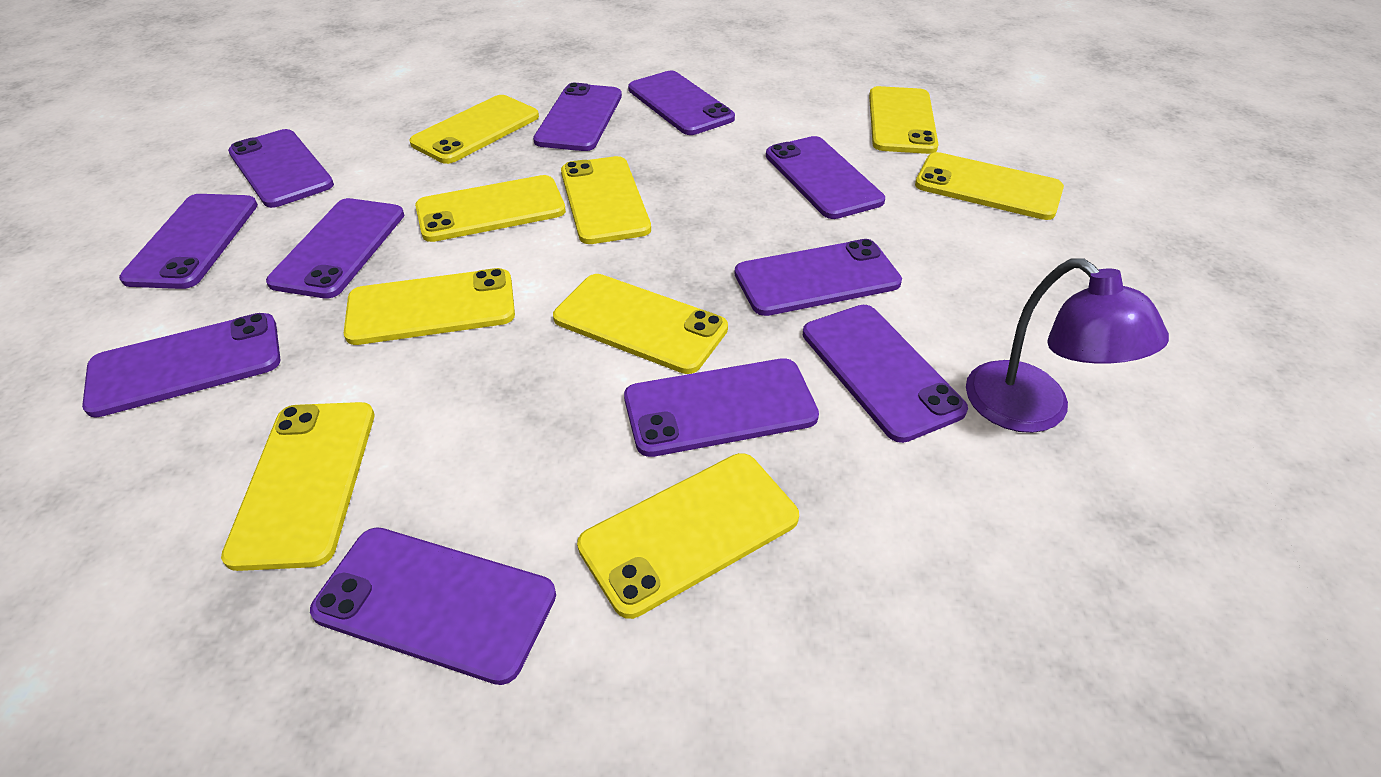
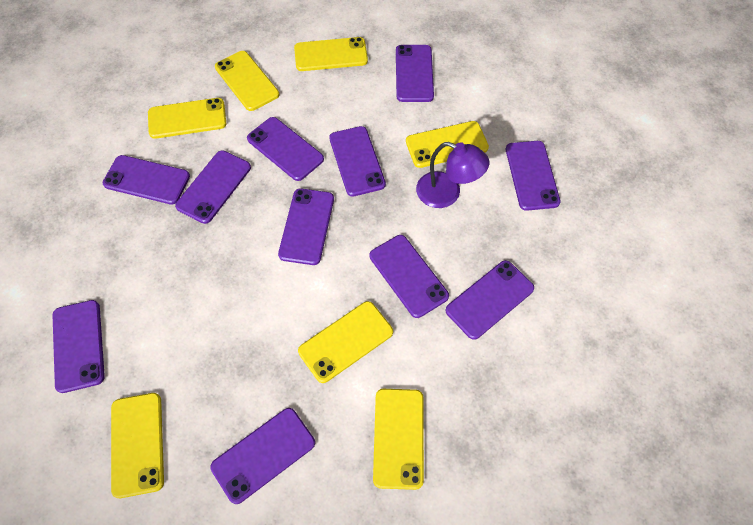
yellow phone: 9 -> 7

